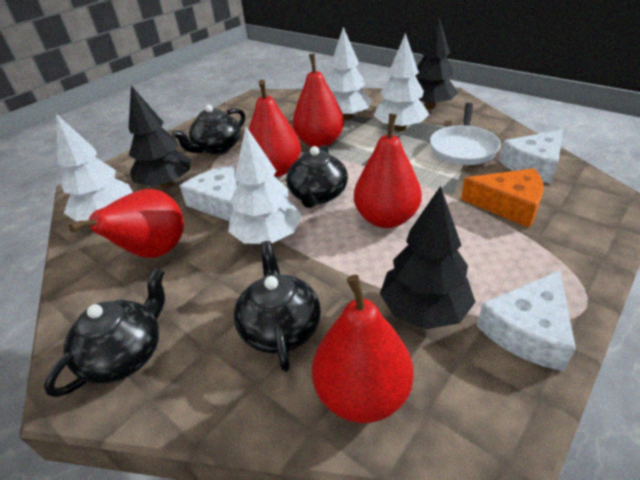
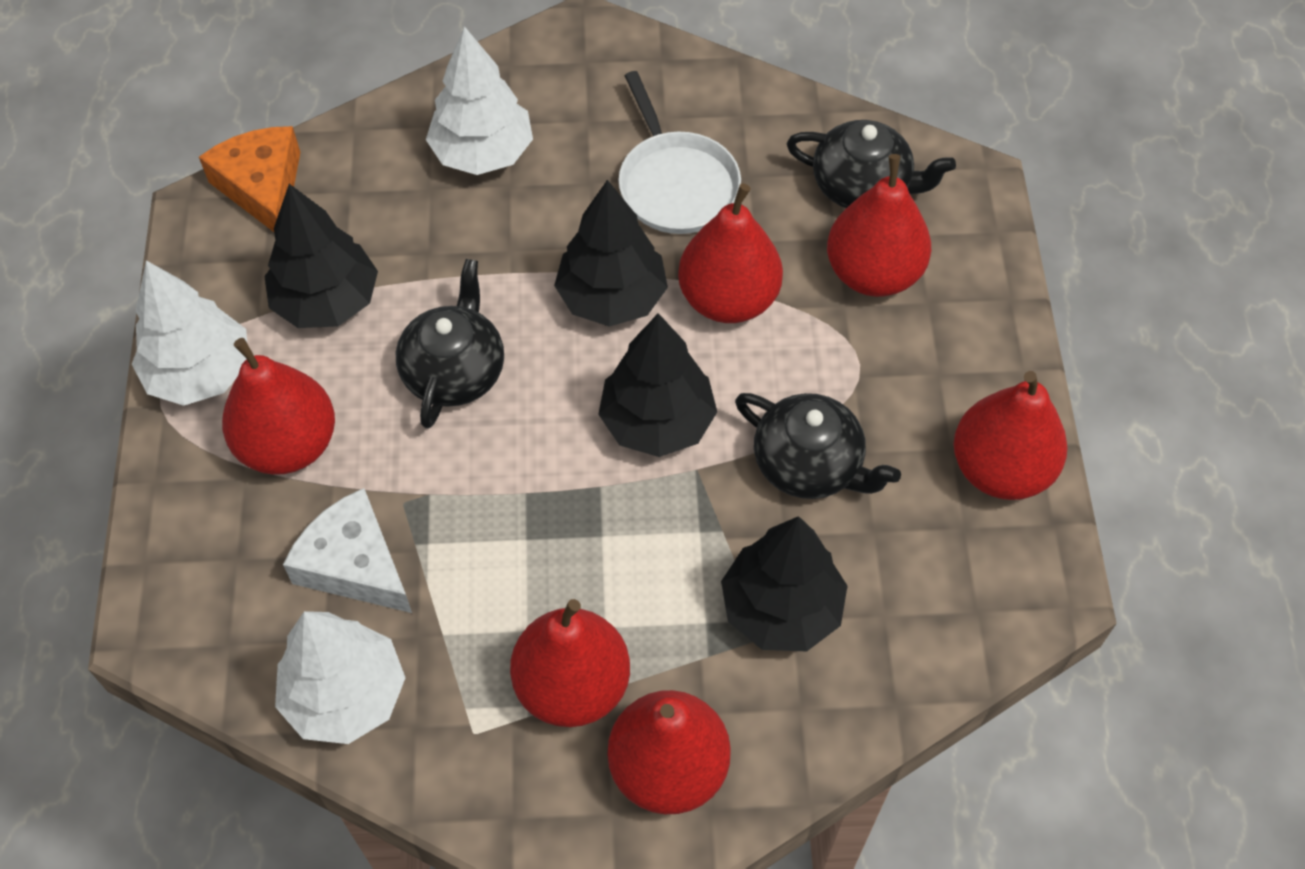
black teapot: 4 -> 3
black tree: 3 -> 4
red pear: 5 -> 6
white cheese: 3 -> 1
white tree: 4 -> 3

